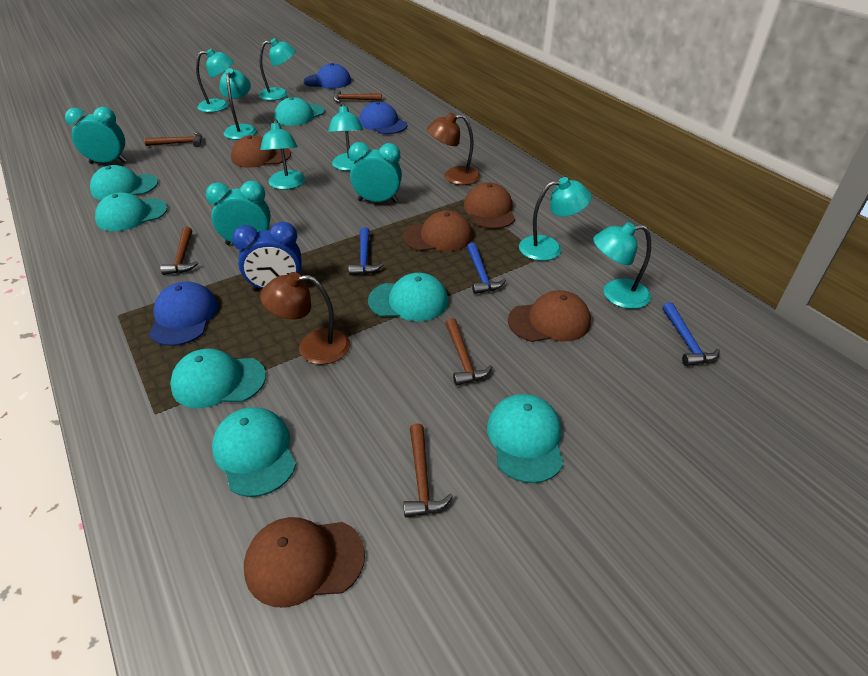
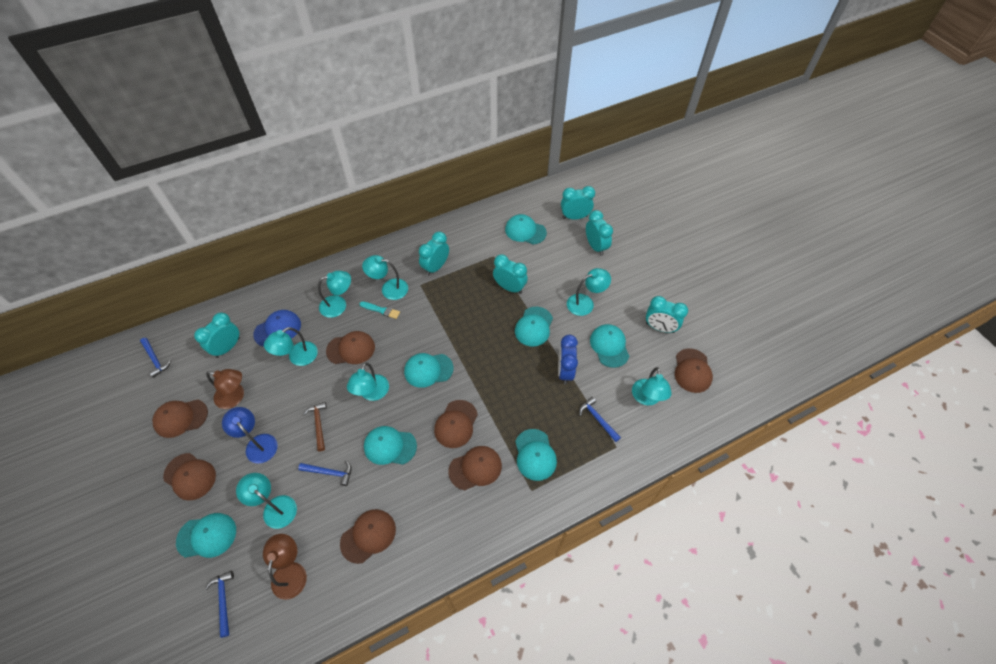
blue cap: 3 -> 1
blue hammer: 3 -> 4
blue lamp: 0 -> 1
brown cap: 5 -> 7
brown hammer: 5 -> 1
turquoise brush: 0 -> 1
turquoise clock: 3 -> 6

